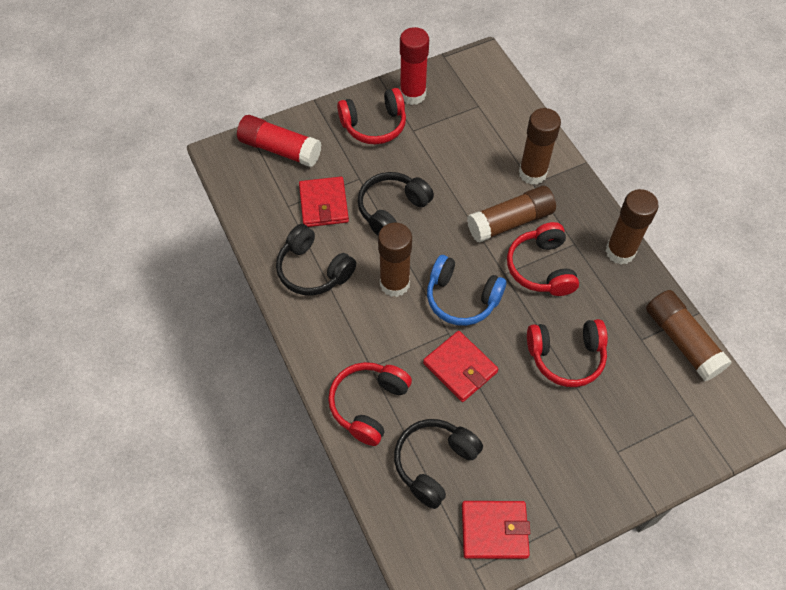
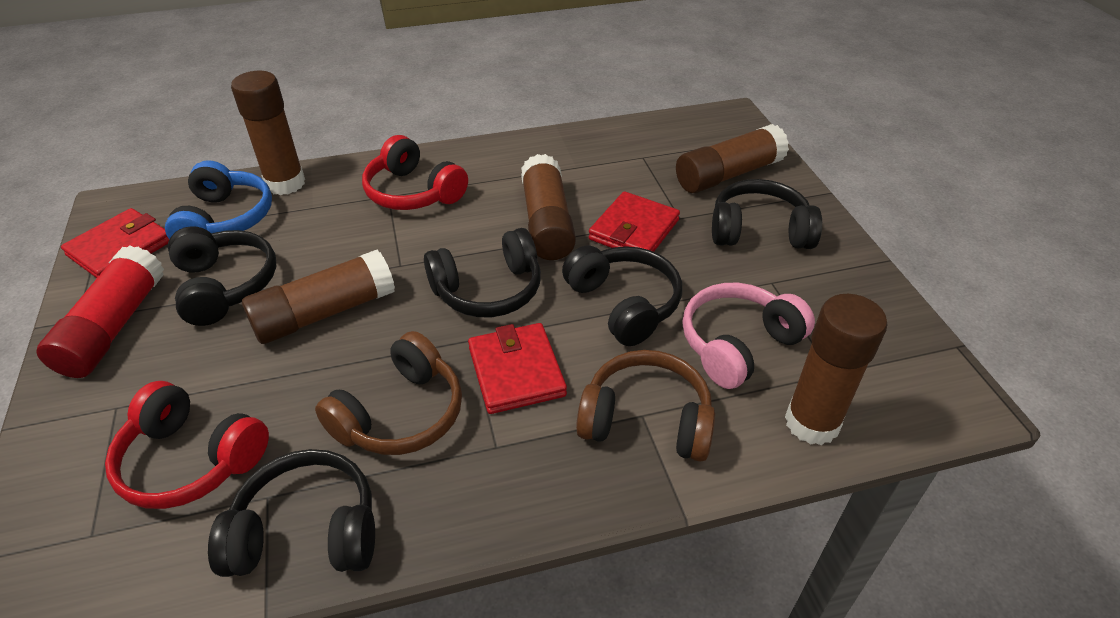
black headphones: 3 -> 5
brown headphones: 0 -> 2
pink headphones: 0 -> 1
red glue stick: 2 -> 1
red headphones: 4 -> 2

